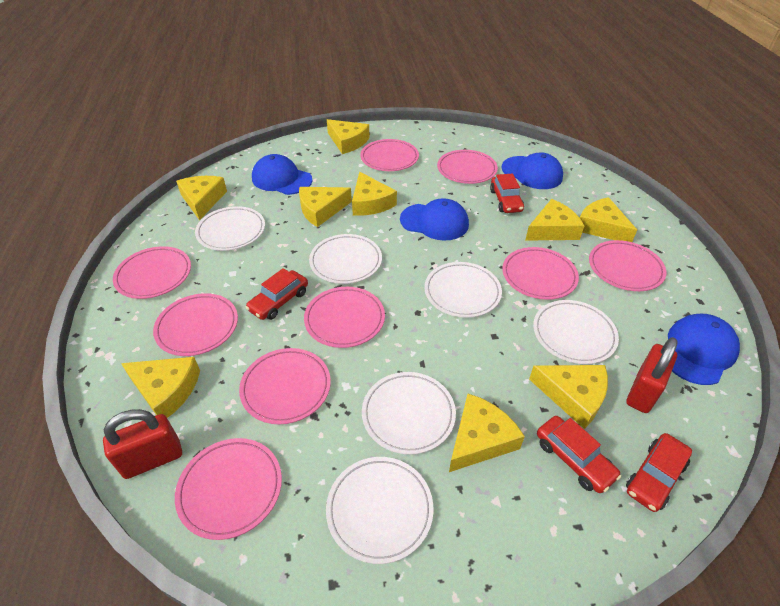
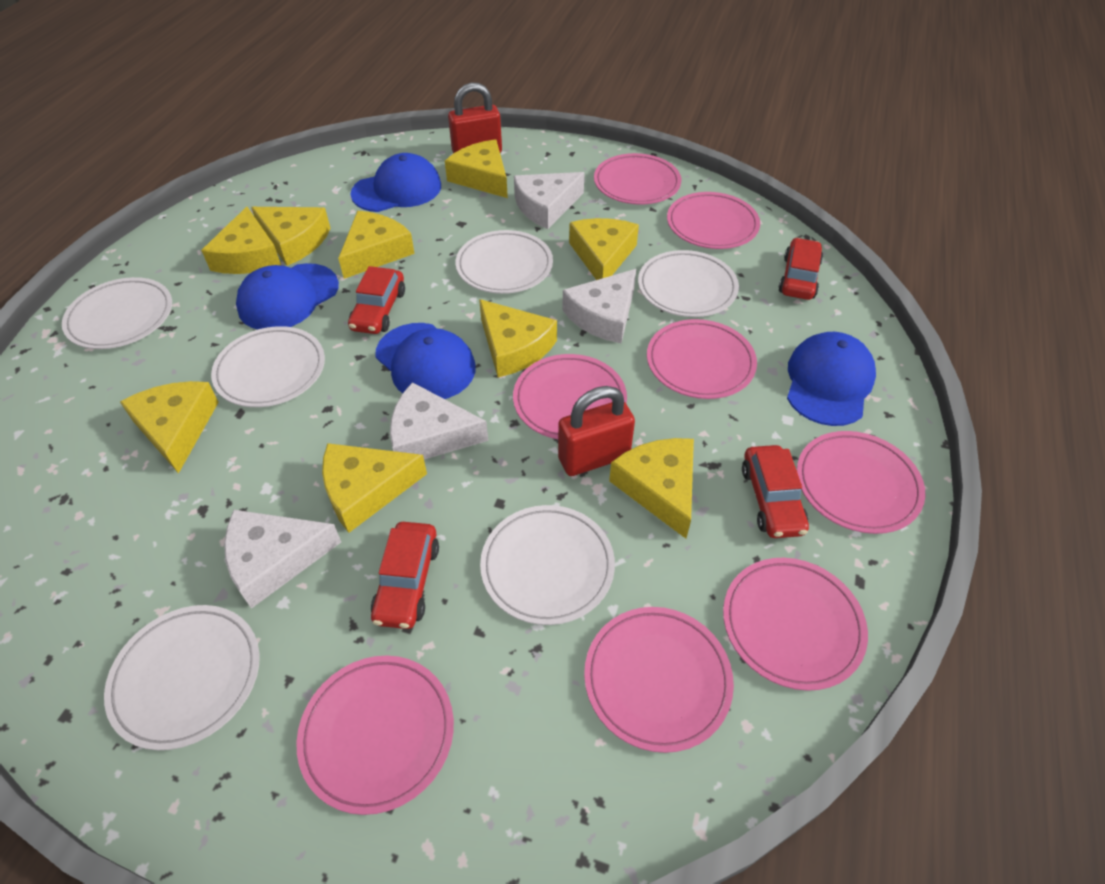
pink plate: 9 -> 8
white cheese: 0 -> 4

